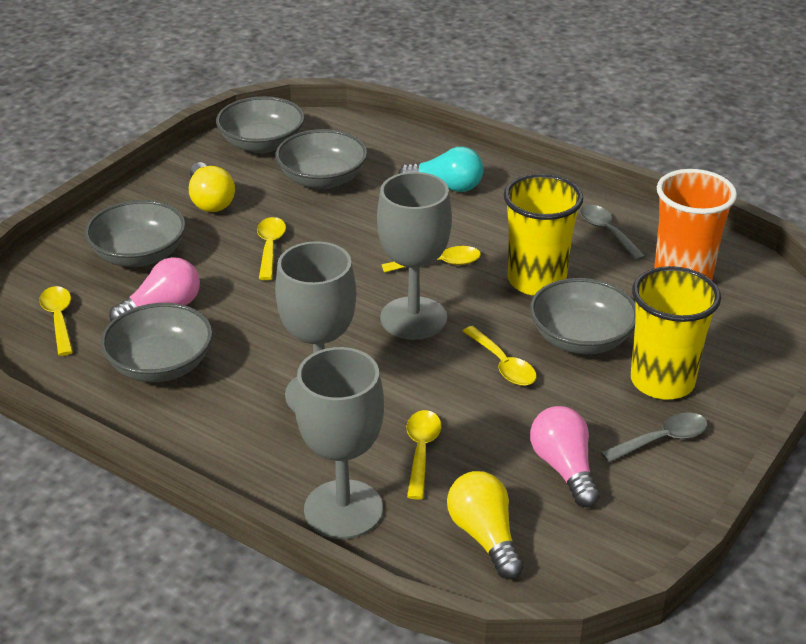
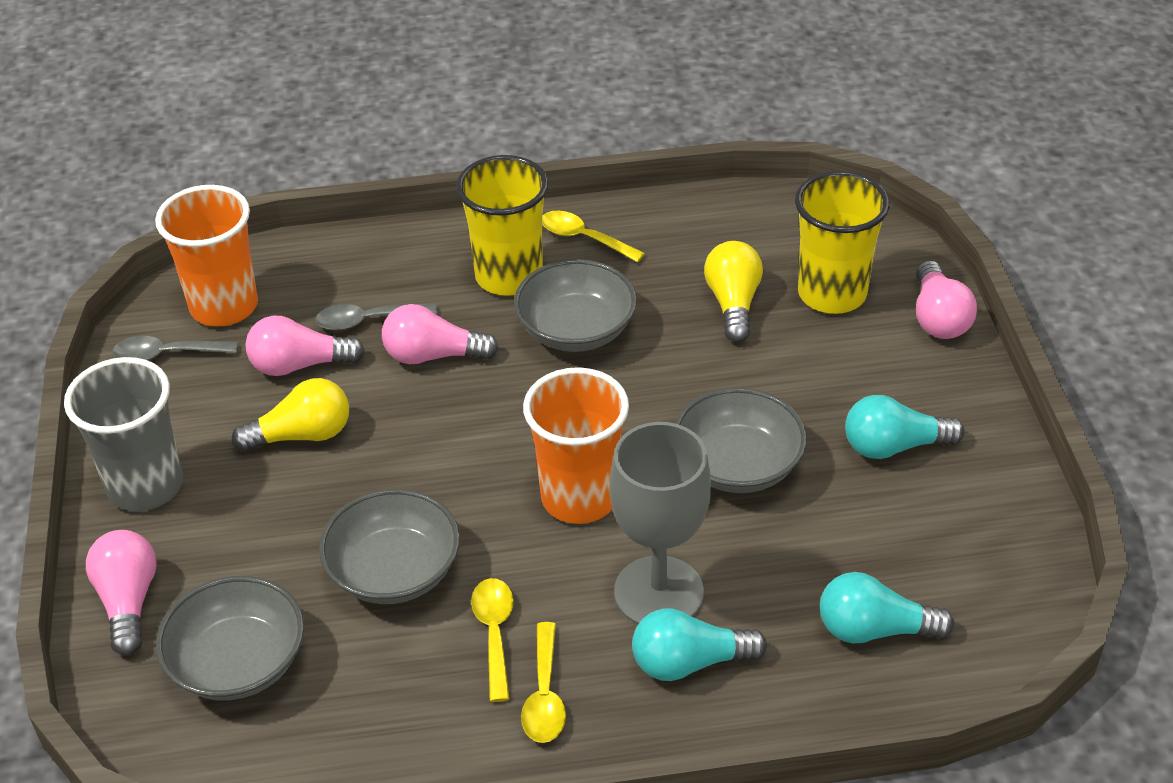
grey bowl: 5 -> 4
grey cup: 0 -> 1
grey goblet: 3 -> 1
orange cup: 1 -> 2
pink light bulb: 2 -> 4
turquoise light bulb: 1 -> 3
yellow spoon: 5 -> 3

